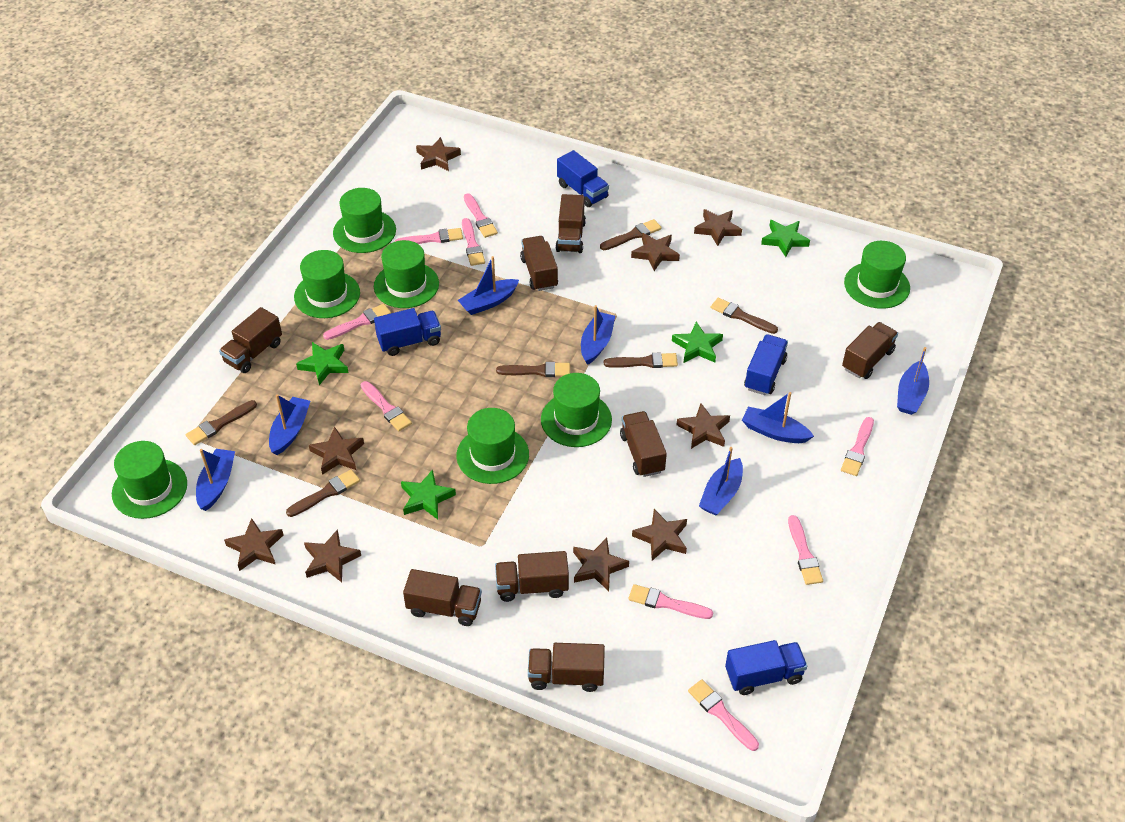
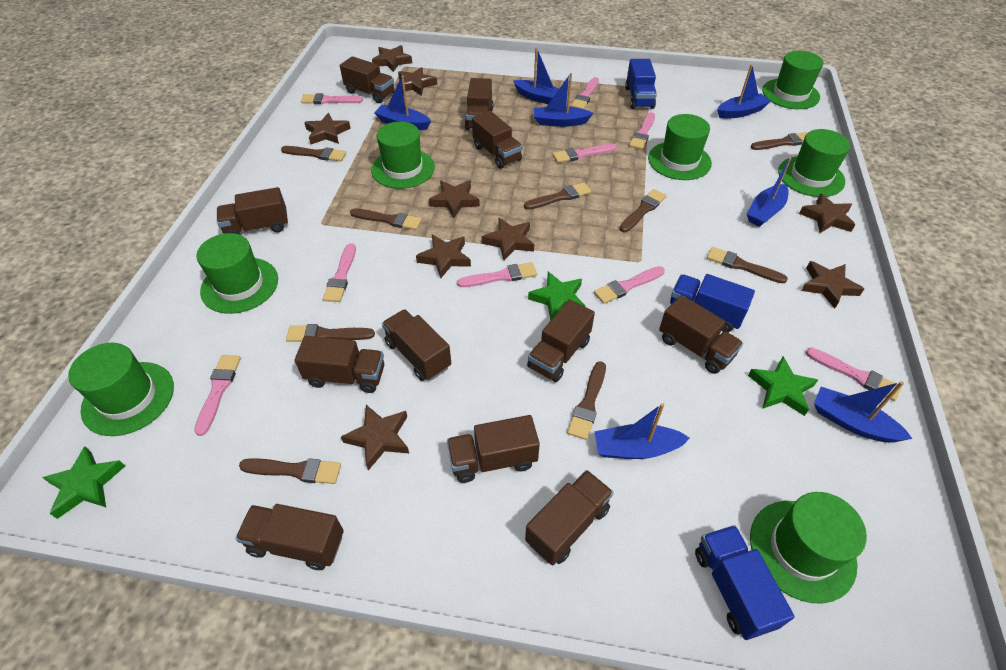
blue truck: 4 -> 3
brown brush: 6 -> 9
brown truck: 8 -> 11
green star: 4 -> 3

